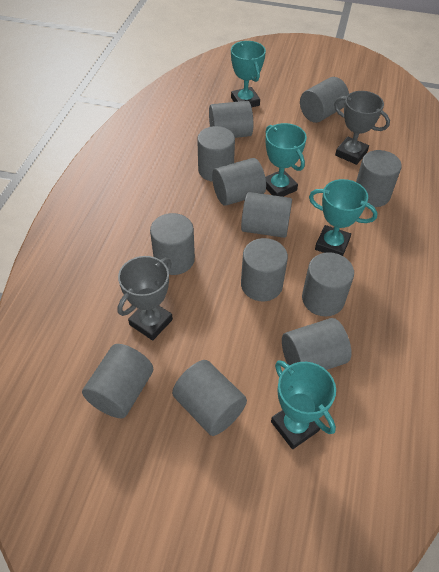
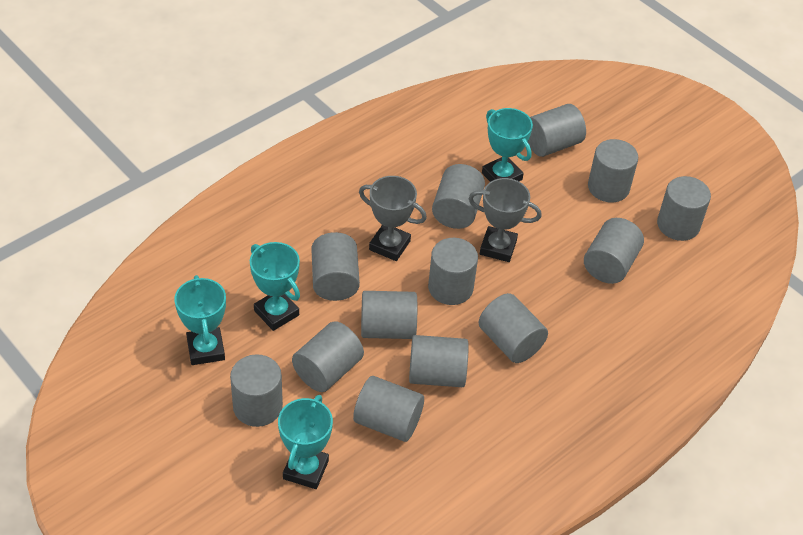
grey cylinder: 12 -> 13

